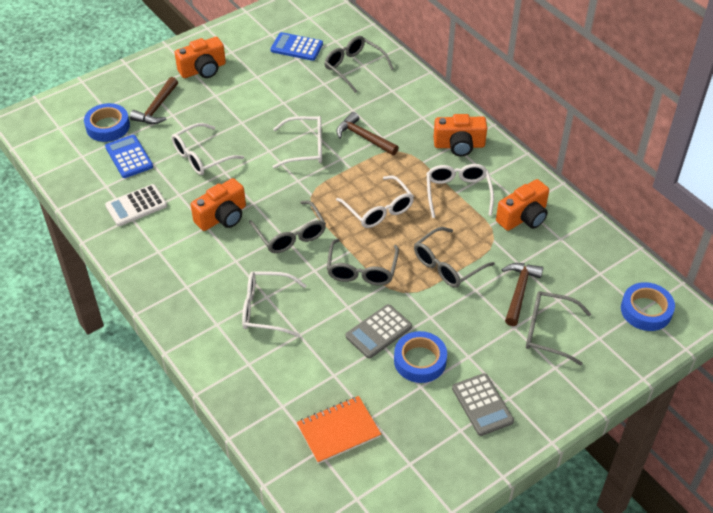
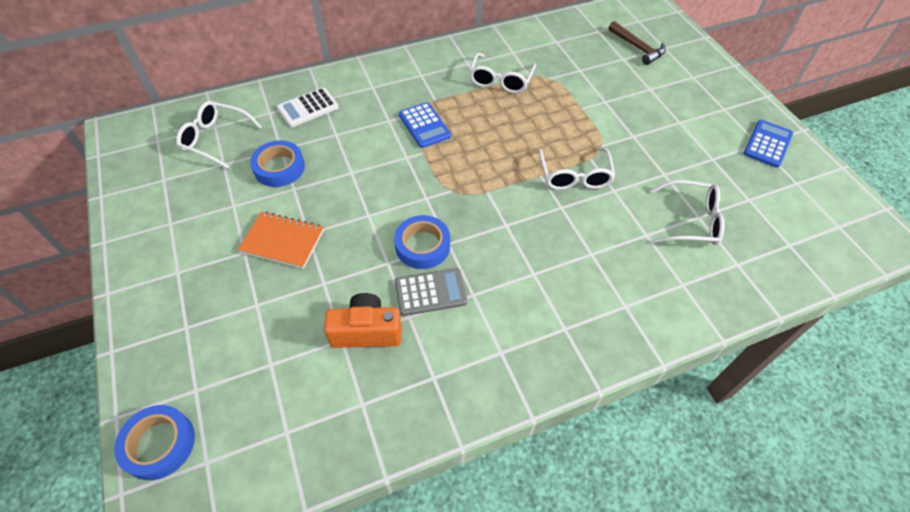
brown hammer: 3 -> 1
grey calculator: 2 -> 1
grey glasses: 5 -> 0
orange camera: 4 -> 1
white glasses: 5 -> 4

